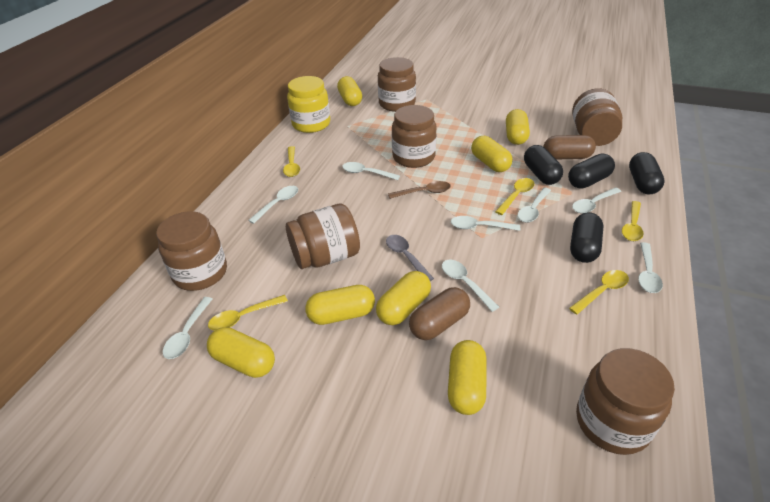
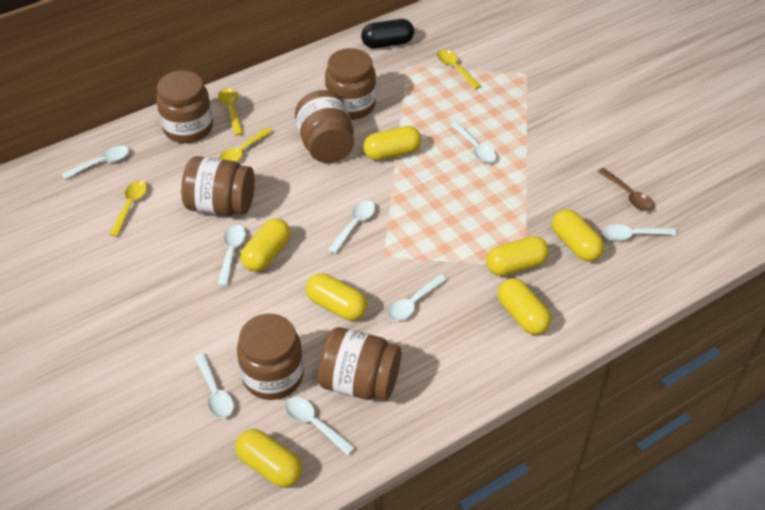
black capsule: 4 -> 1
brown capsule: 2 -> 0
grey spoon: 1 -> 0
yellow jar: 1 -> 0
yellow spoon: 5 -> 4

